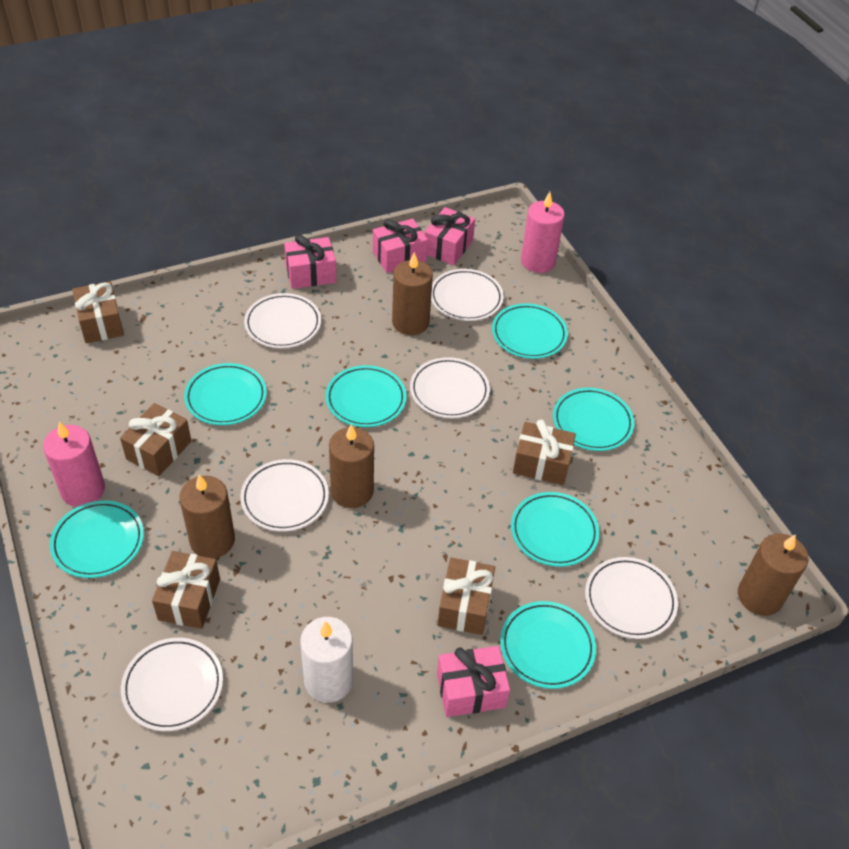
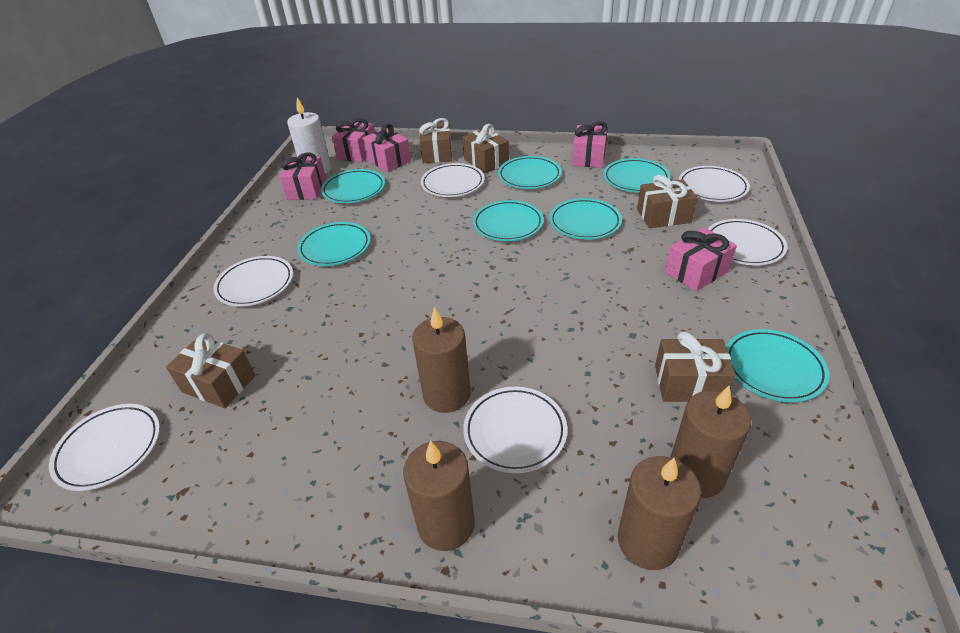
pink candle: 2 -> 0
pink gift: 4 -> 5

